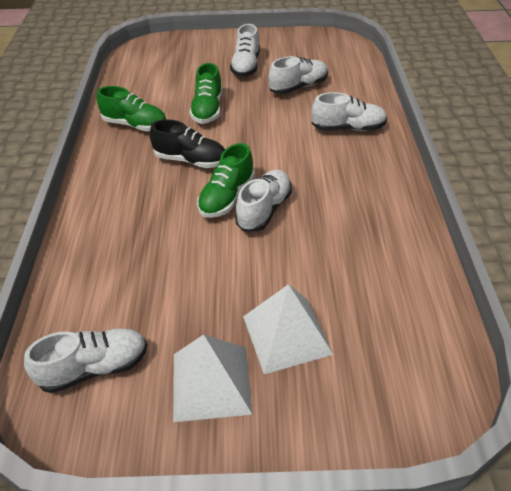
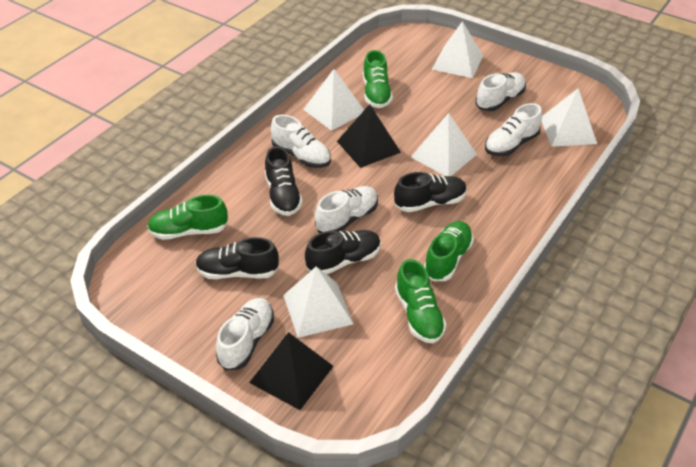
black pyramid: 0 -> 2
black shoe: 1 -> 4
green shoe: 3 -> 4
white pyramid: 2 -> 5

